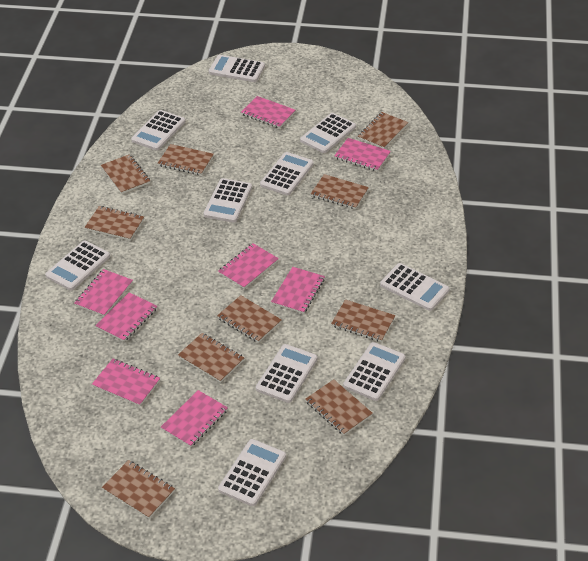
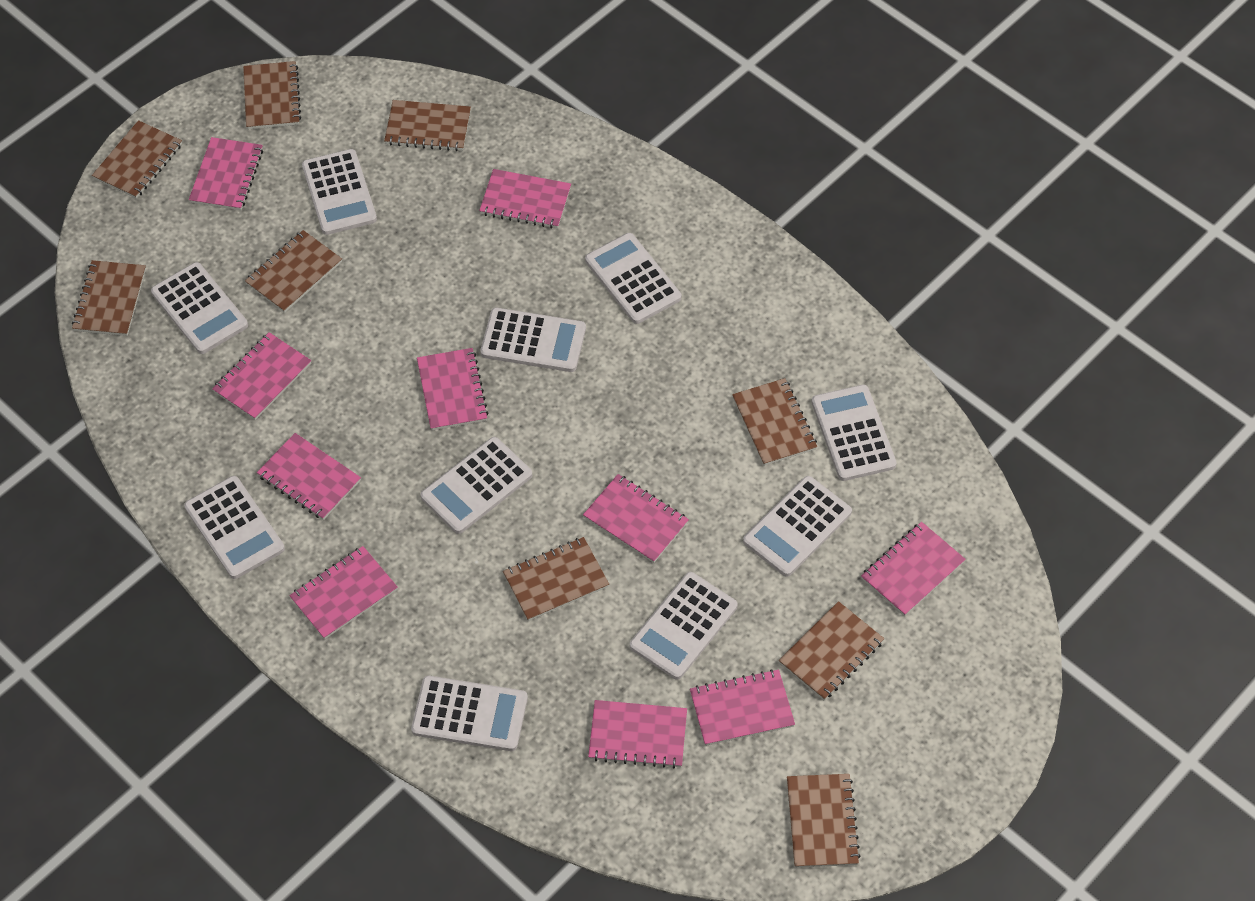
brown notebook: 10 -> 9
pink notebook: 8 -> 10

